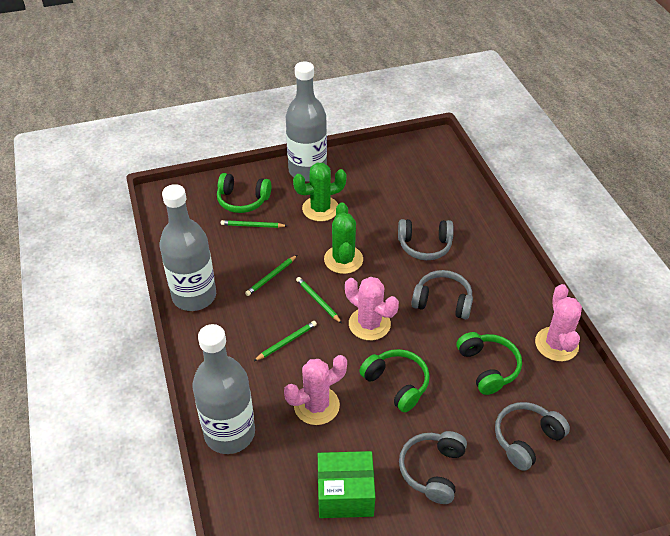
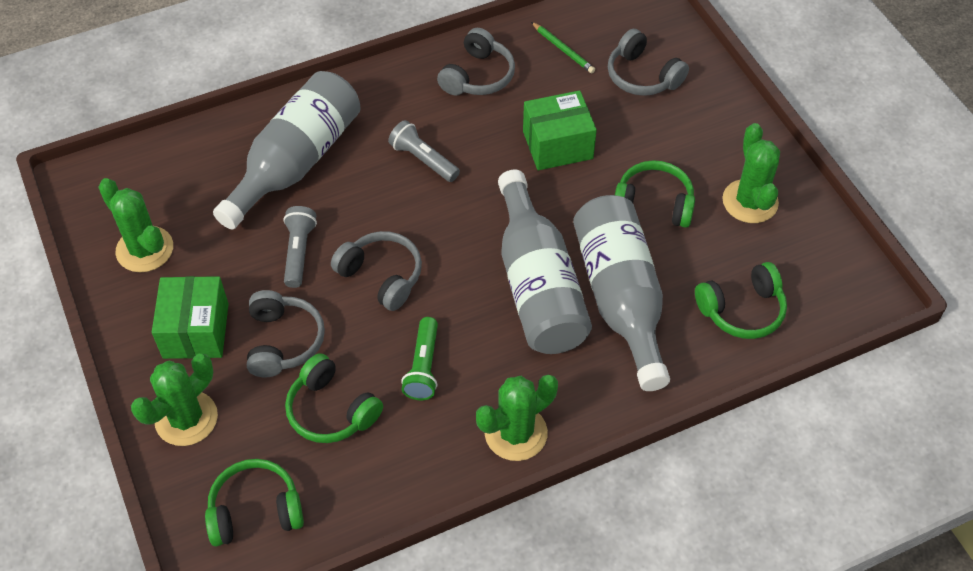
green box: 1 -> 2
green cactus: 2 -> 4
green flashlight: 0 -> 1
green headphones: 3 -> 4
green pencil: 4 -> 1
grey flashlight: 0 -> 2
pink cactus: 3 -> 0

